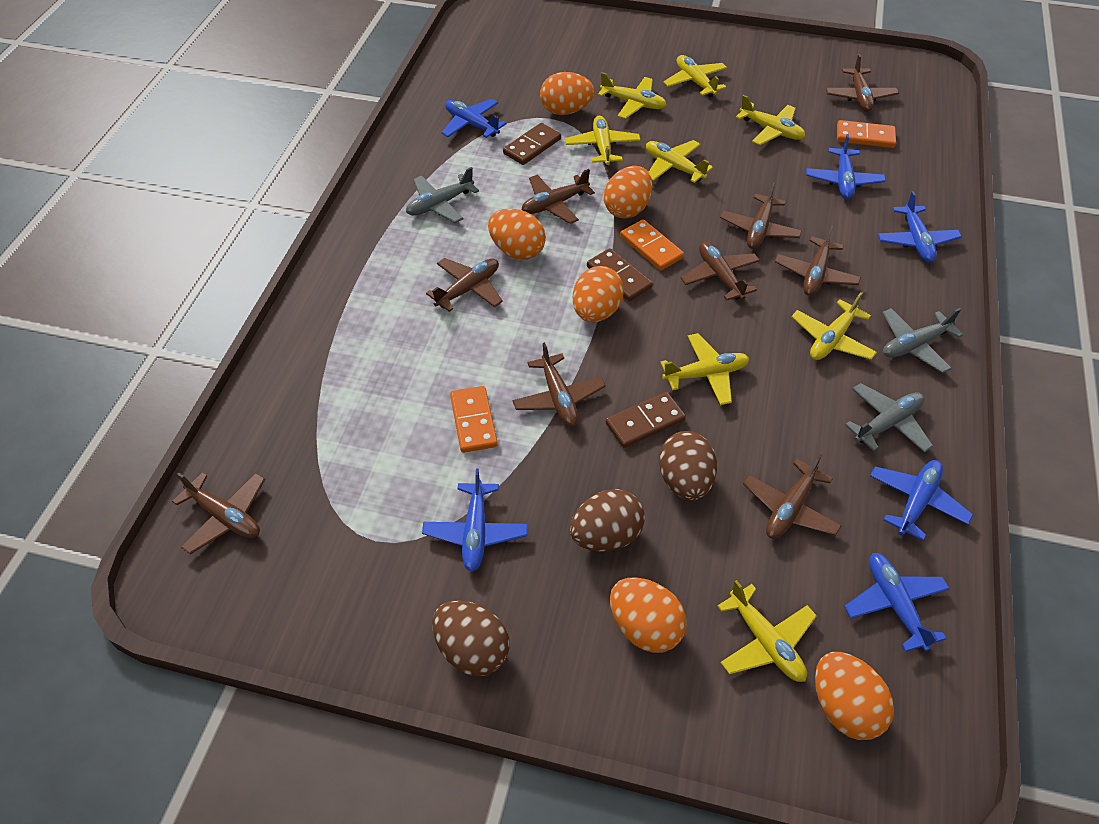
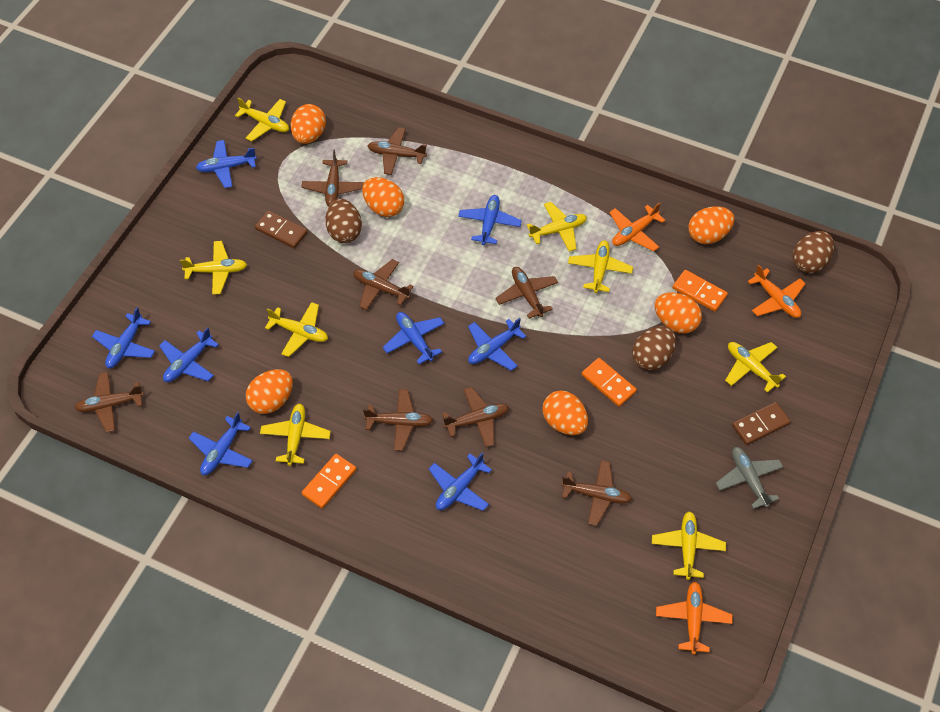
blue plane: 6 -> 8
brown domino: 3 -> 2
brown plane: 9 -> 8
grey plane: 3 -> 1
orange plane: 0 -> 3

